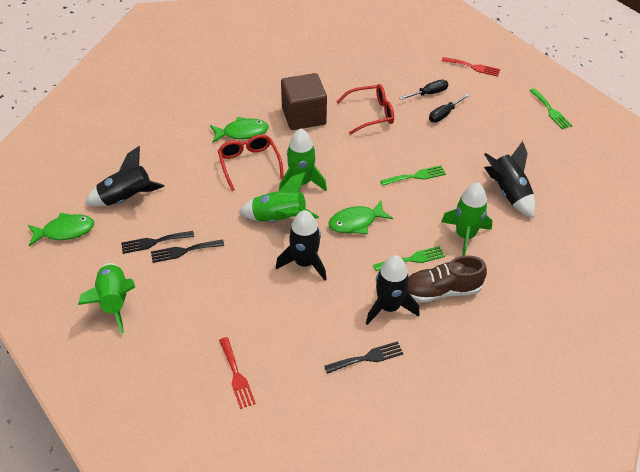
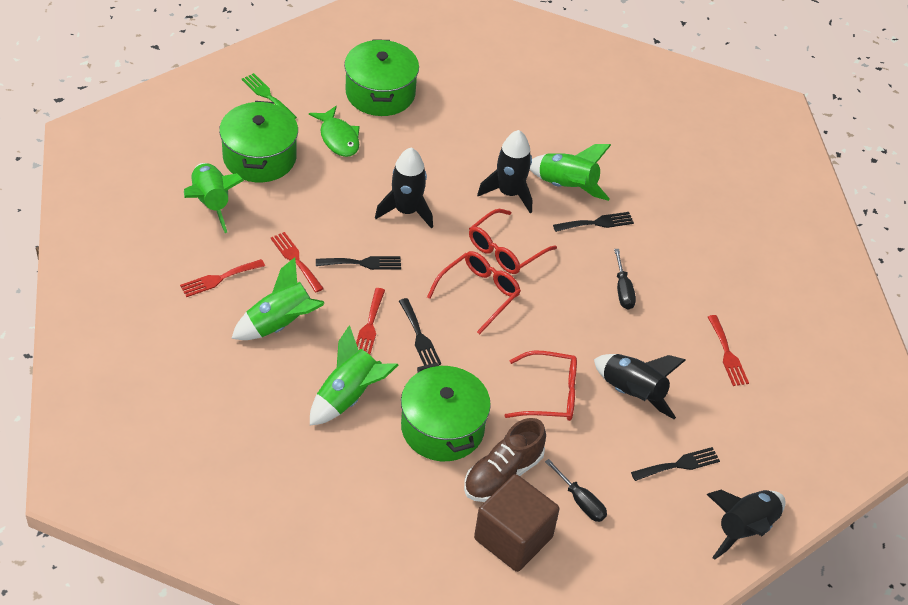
black fork: 3 -> 4
green fish: 3 -> 1
green fork: 3 -> 1
green pot: 0 -> 3
red fork: 2 -> 4
red glasses: 2 -> 3

